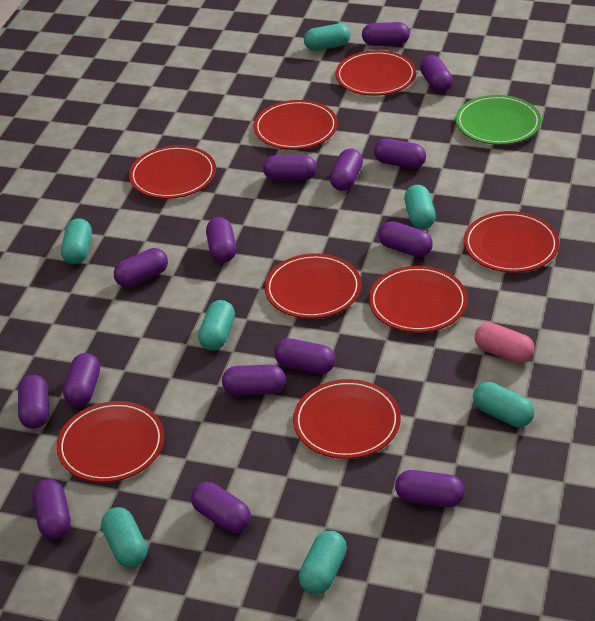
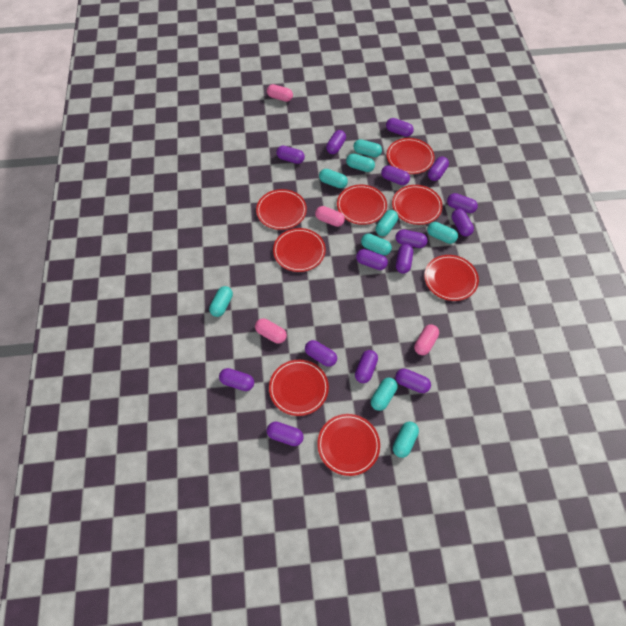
green plate: 1 -> 0
pink capsule: 1 -> 4
turquoise capsule: 7 -> 9

